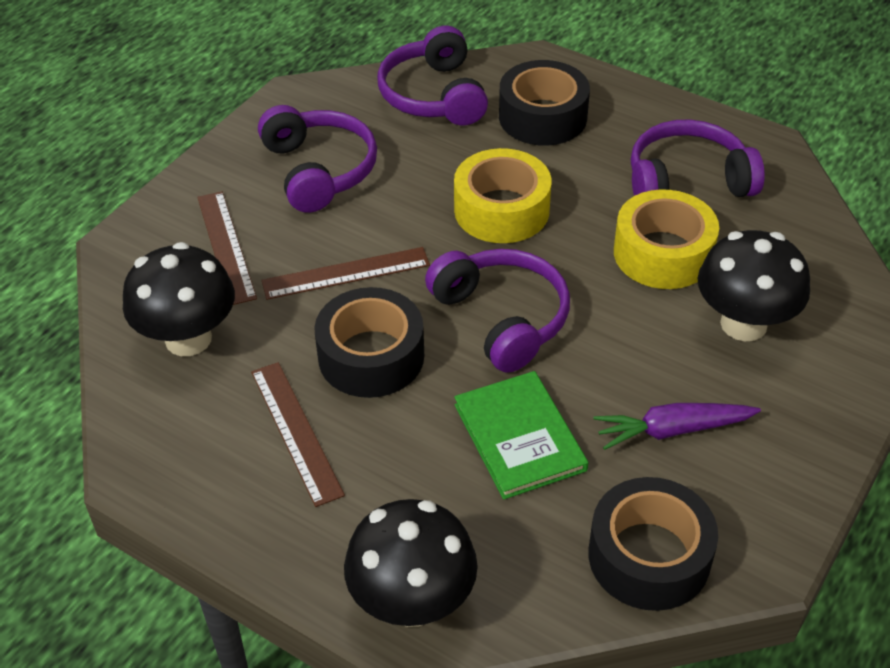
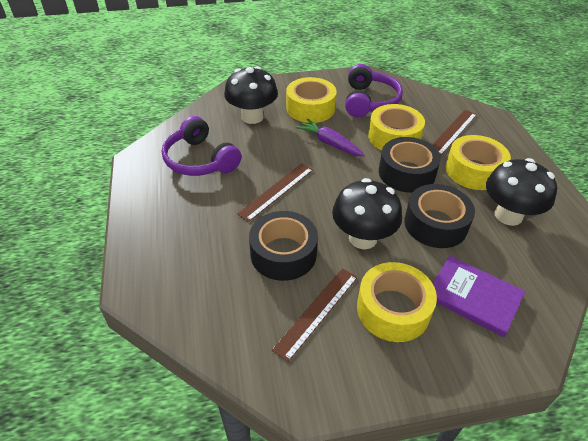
green book: 1 -> 0
purple book: 0 -> 1
purple headphones: 4 -> 2
yellow tape: 2 -> 4

